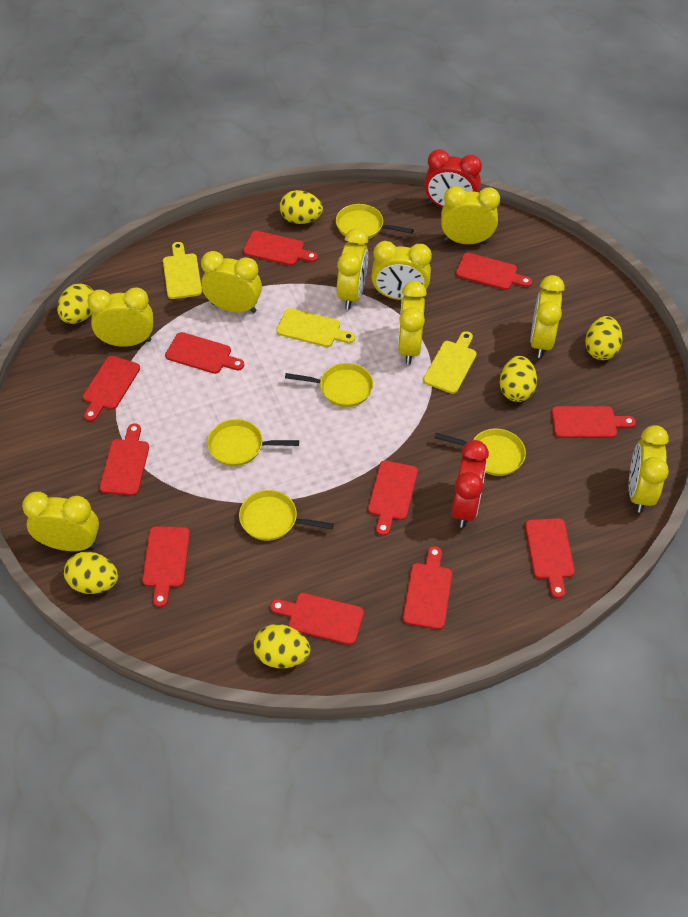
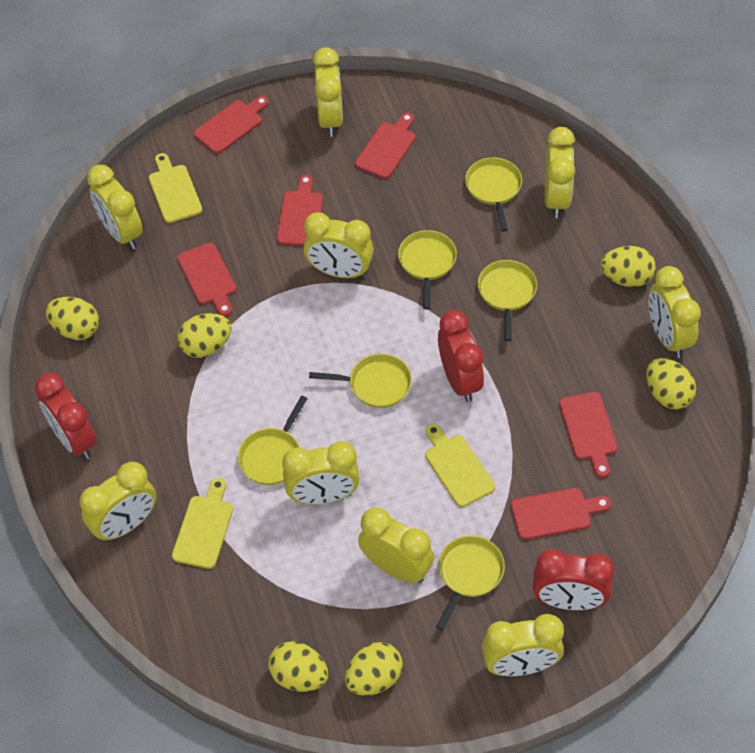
red clock: 2 -> 3
red cutting board: 11 -> 6
yellow pan: 5 -> 6

